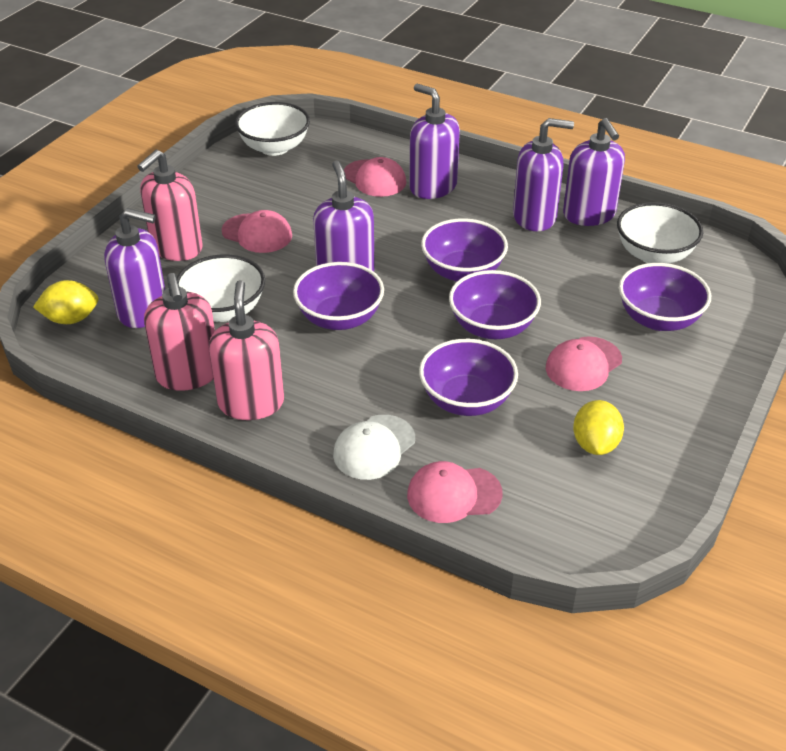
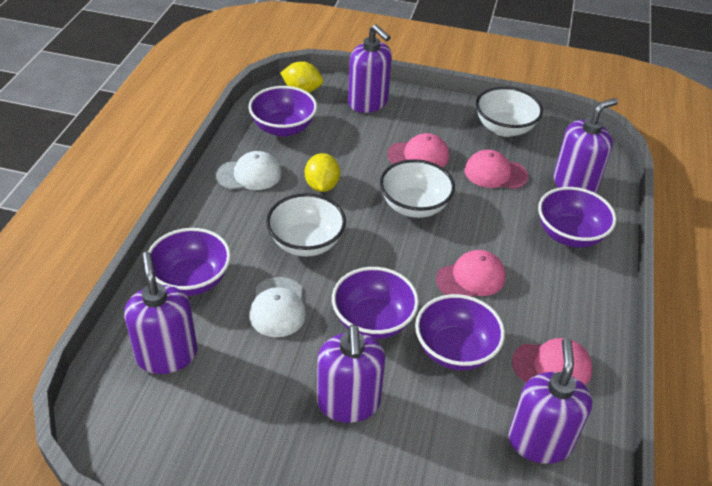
pink soap dispenser: 3 -> 0
white cap: 1 -> 2

